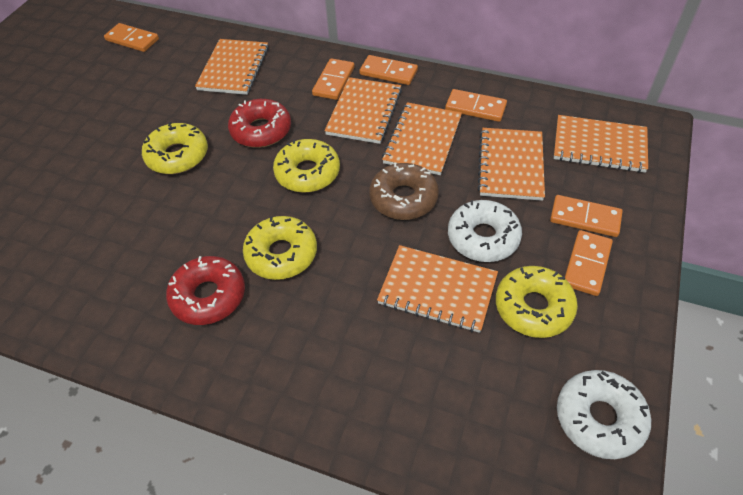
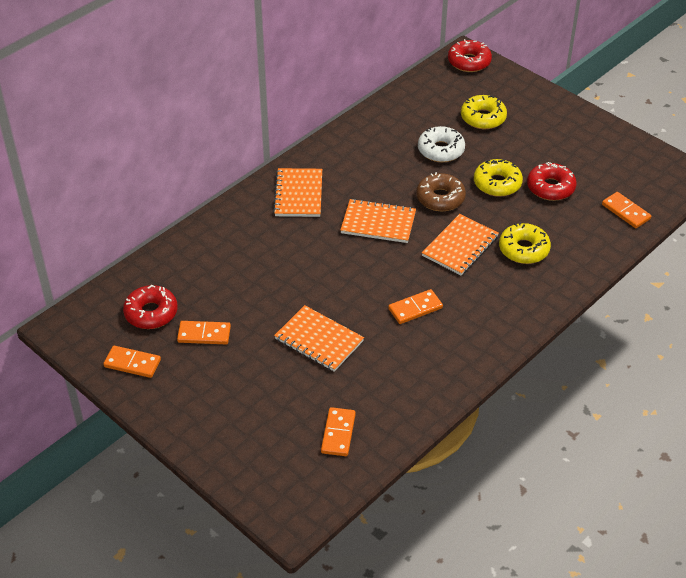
orange domino: 6 -> 5
orange notebook: 6 -> 4
red donut: 2 -> 3
white donut: 2 -> 1
yellow donut: 4 -> 3

